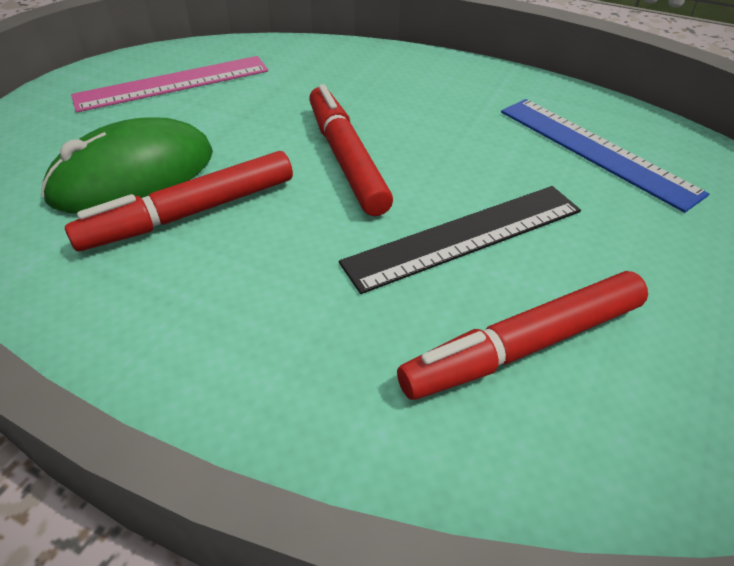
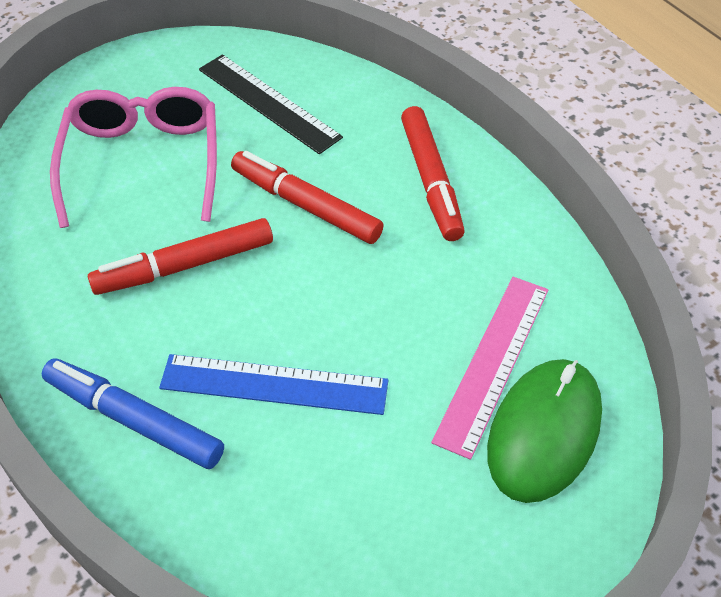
blue marker: 0 -> 1
pink glasses: 0 -> 1

